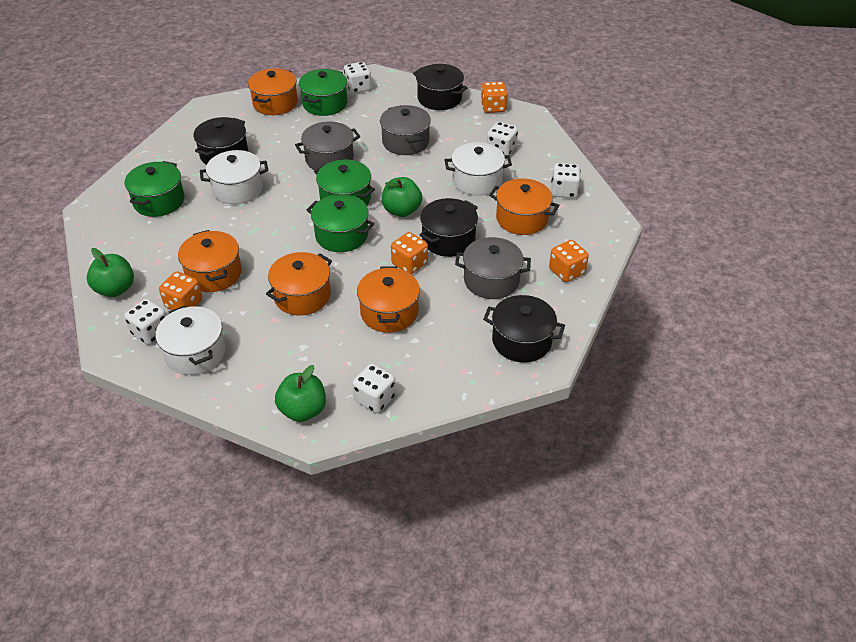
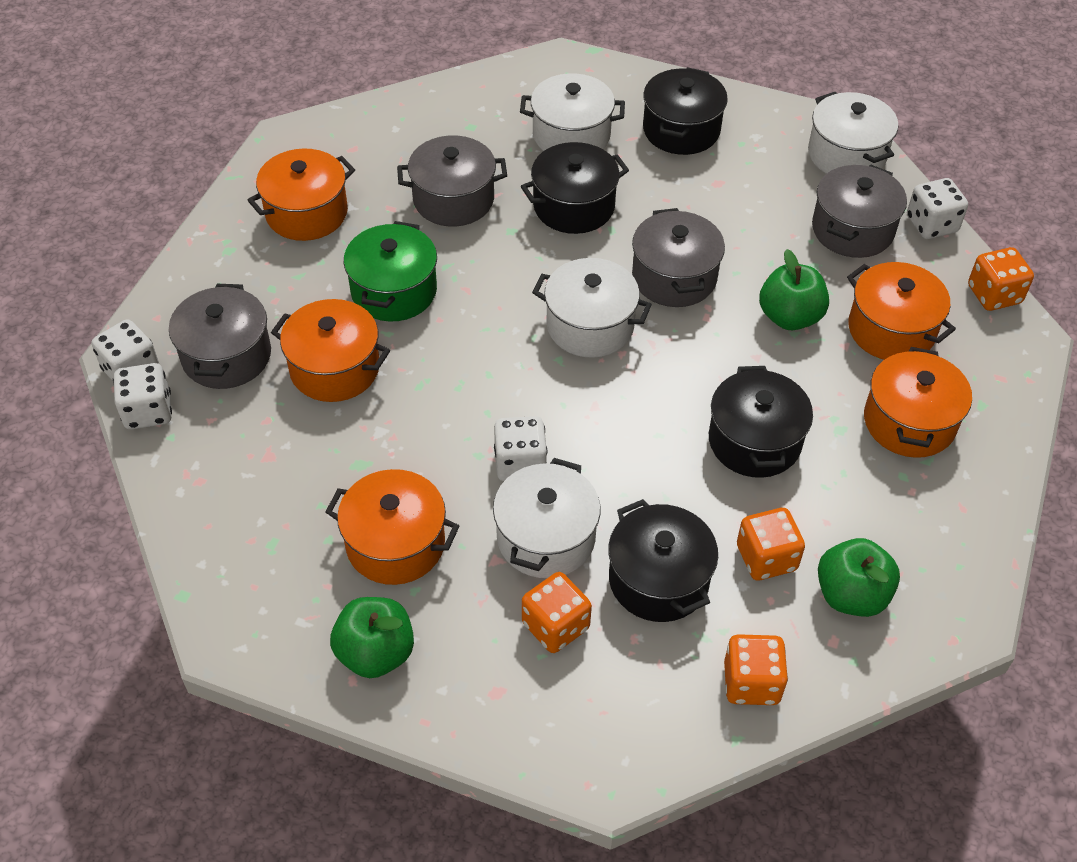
green pot: 4 -> 1
grey pot: 3 -> 4
white dice: 5 -> 4
white pot: 3 -> 4

